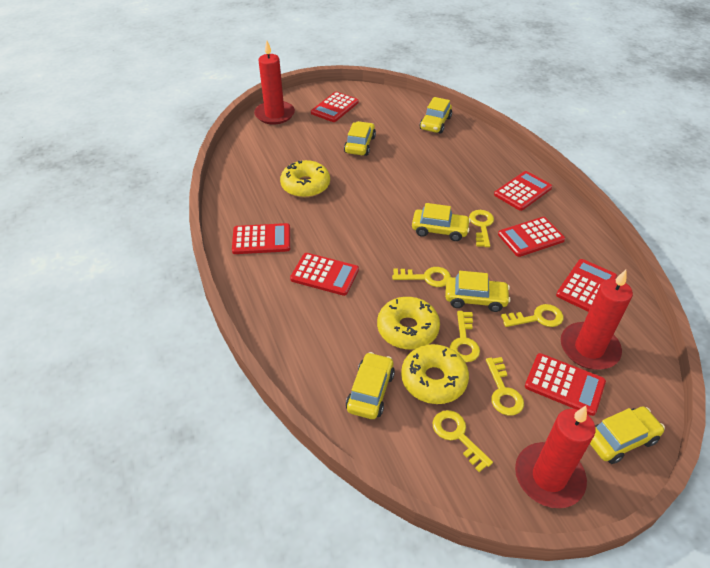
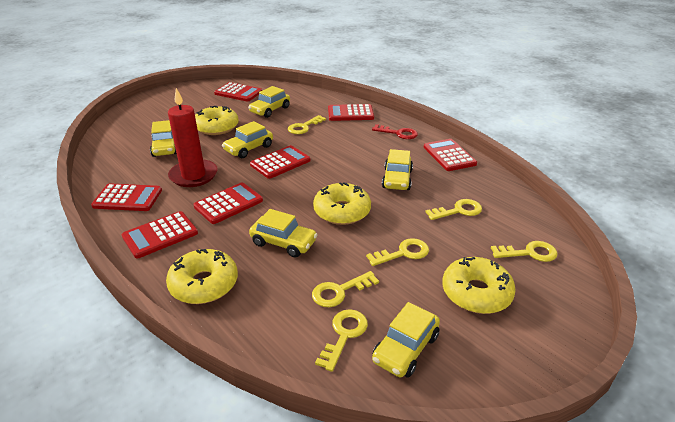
red candle: 3 -> 1
red key: 0 -> 1
yellow donut: 3 -> 4

